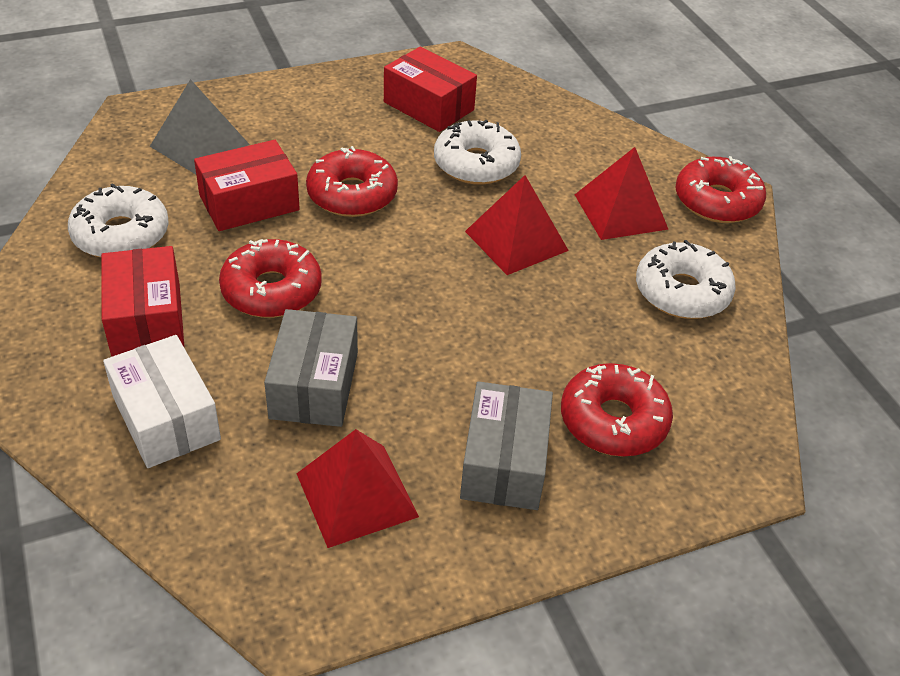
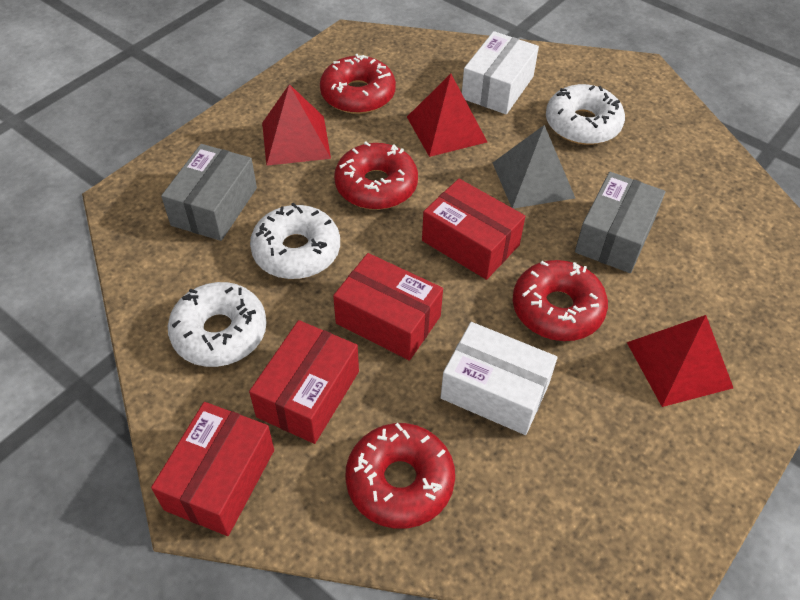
red box: 3 -> 4
white box: 1 -> 2

